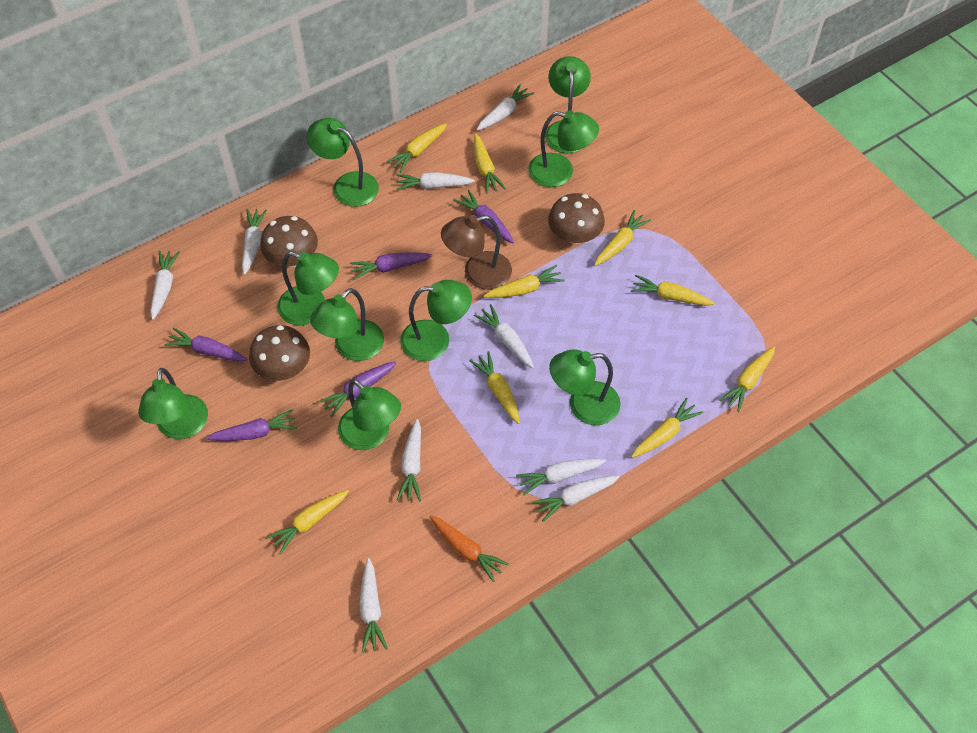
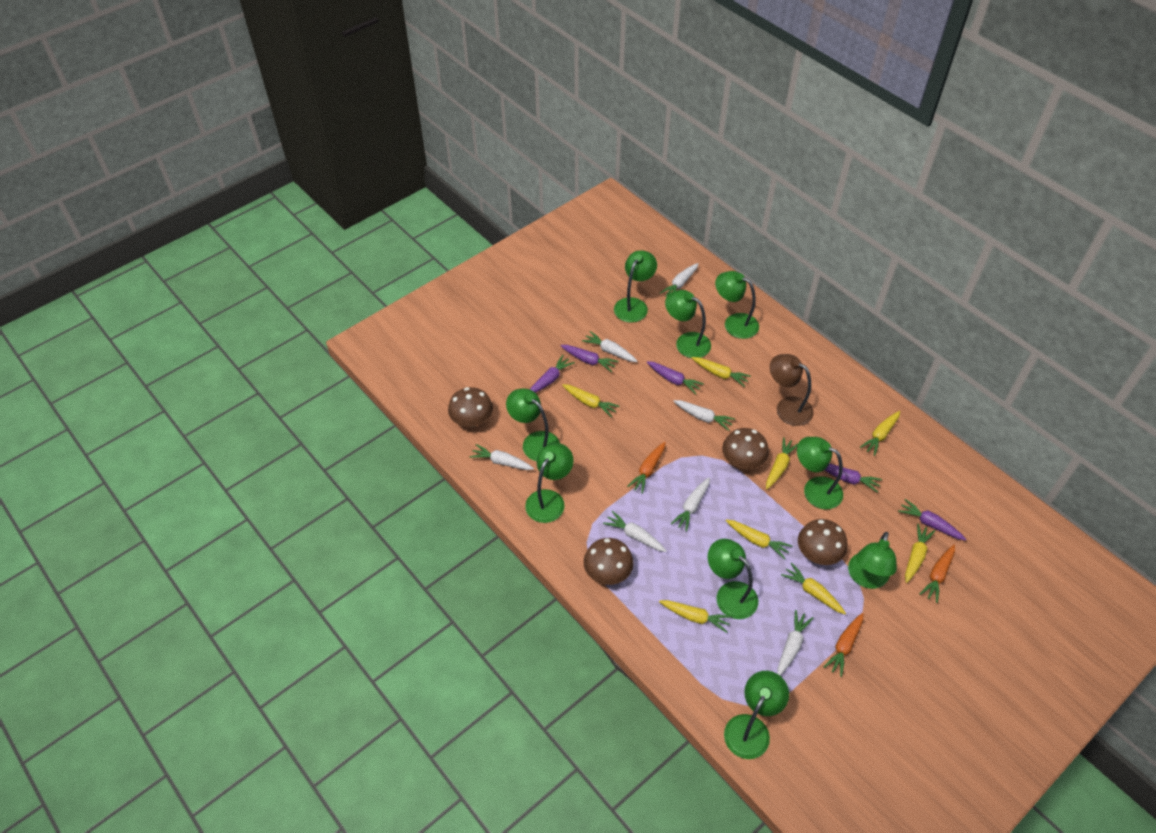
brown mushroom: 3 -> 4
orange carrot: 1 -> 3
white carrot: 9 -> 7
yellow carrot: 9 -> 8

